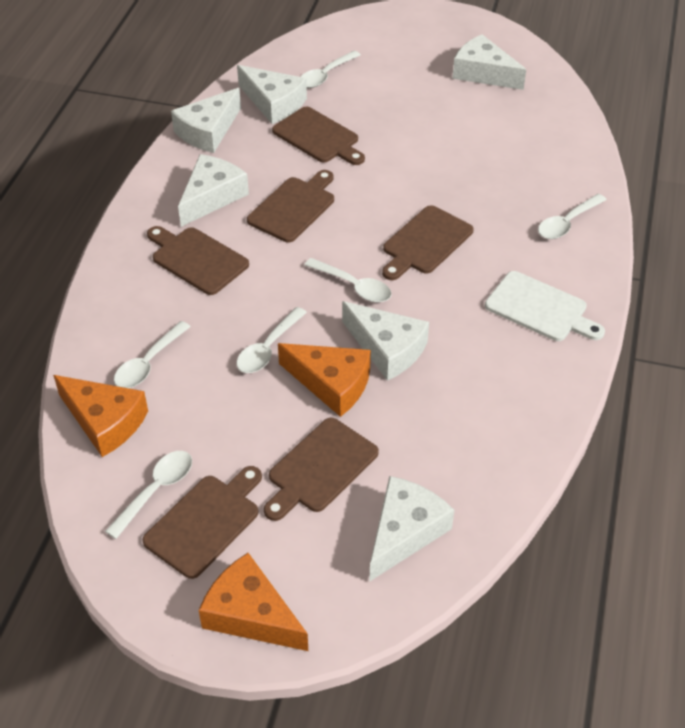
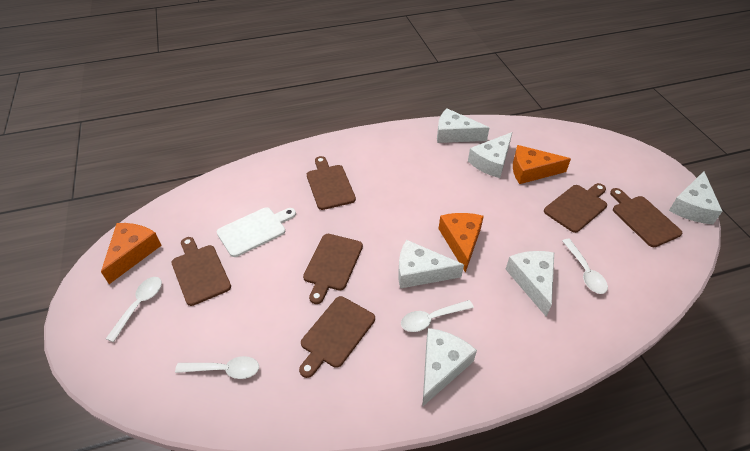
white spoon: 6 -> 4

